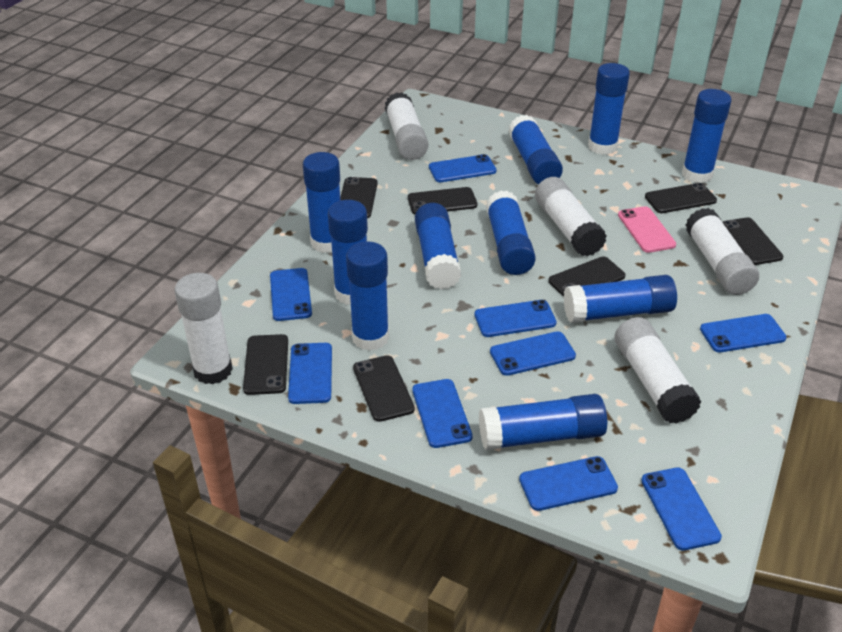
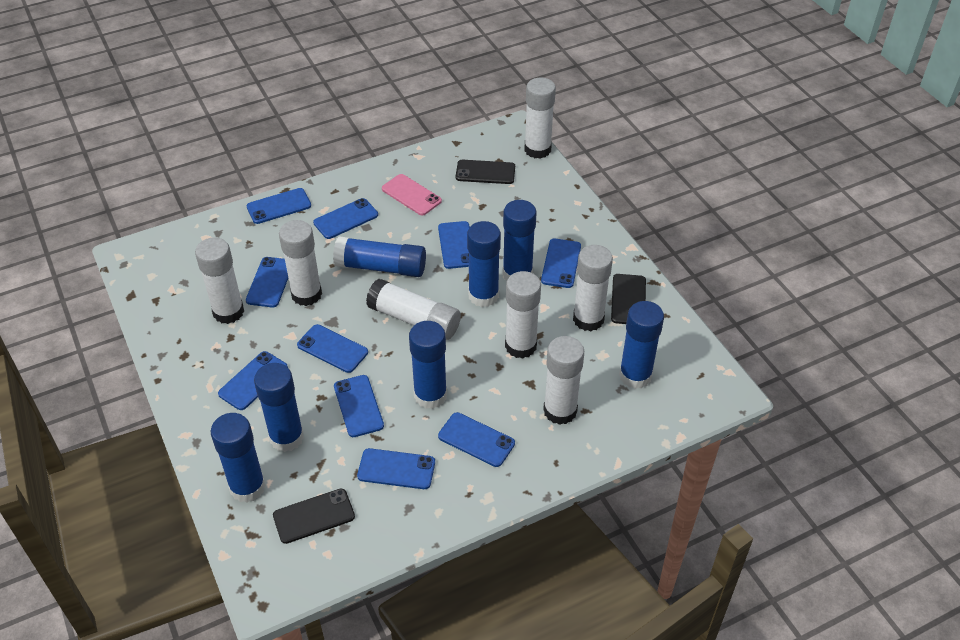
black phone: 7 -> 3
blue glue stick: 10 -> 7
blue phone: 9 -> 10
white glue stick: 5 -> 7

